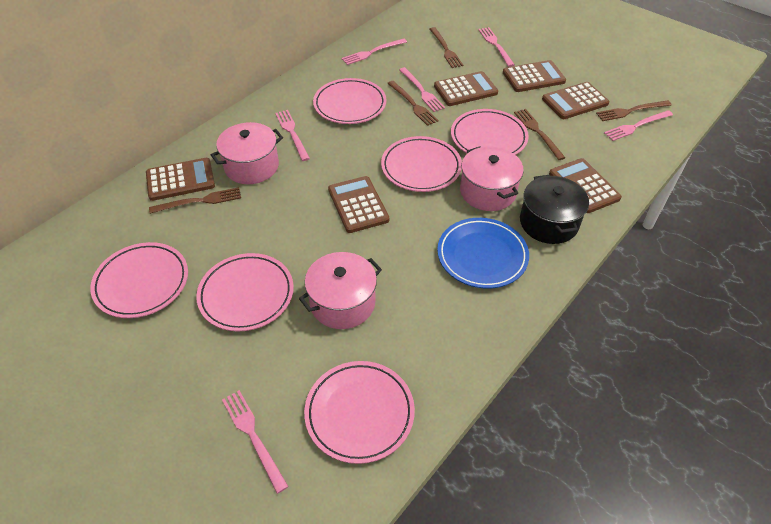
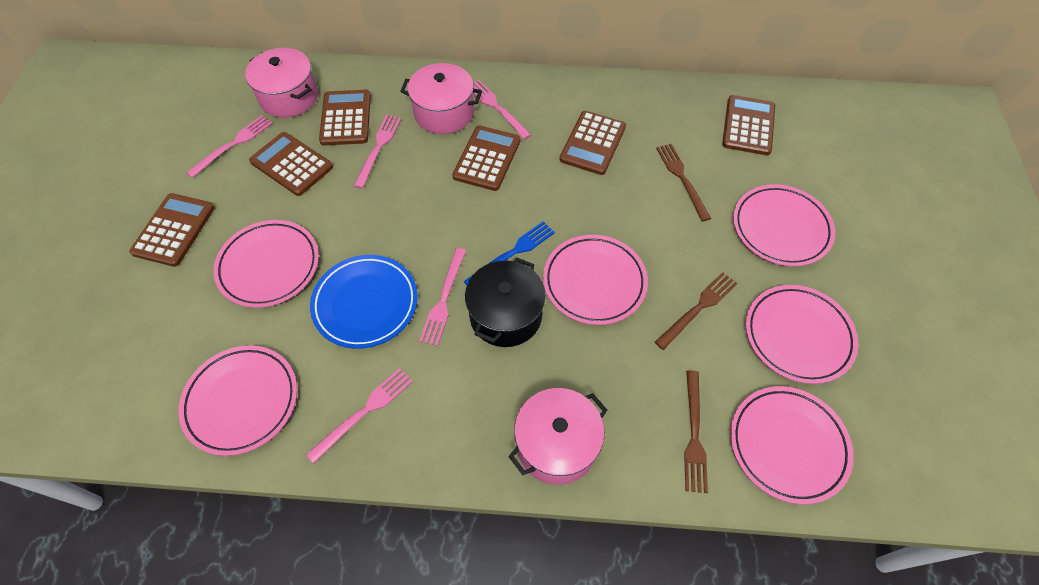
blue fork: 0 -> 1
brown fork: 5 -> 3
pink fork: 6 -> 5

